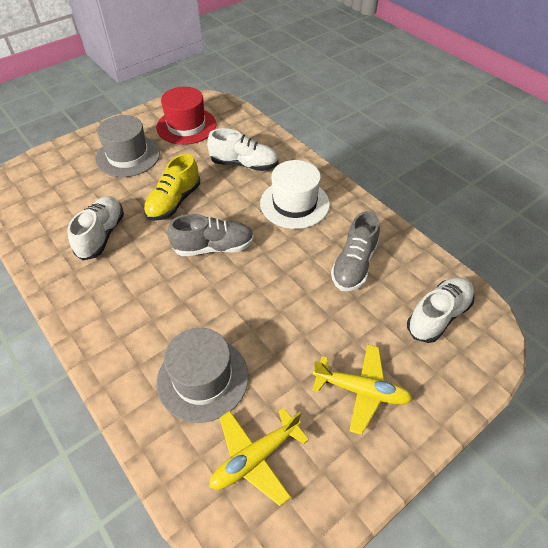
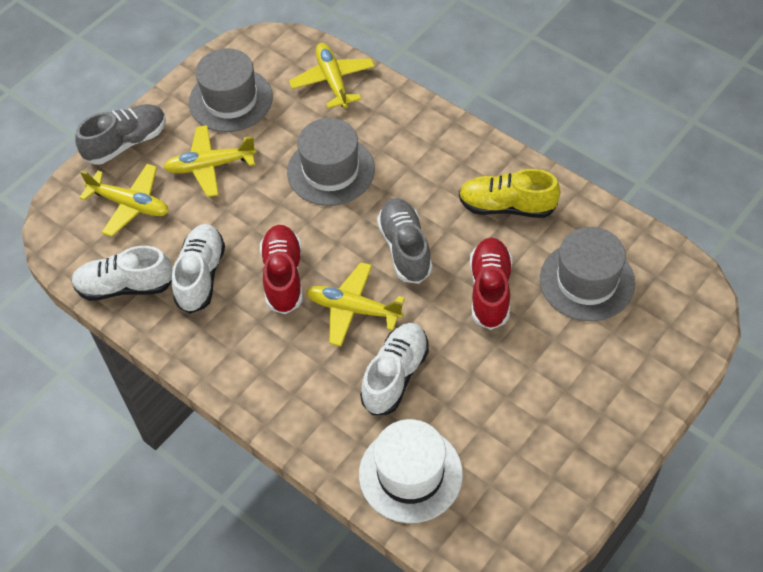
grey hat: 2 -> 3
red hat: 1 -> 0
red shoe: 0 -> 2
yellow plane: 2 -> 4

